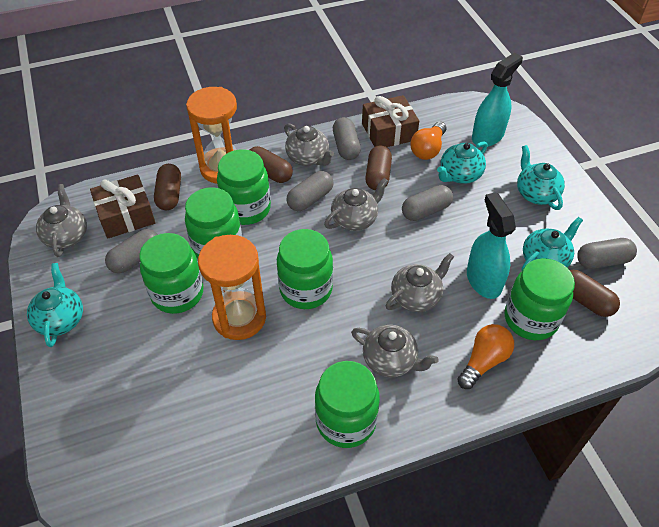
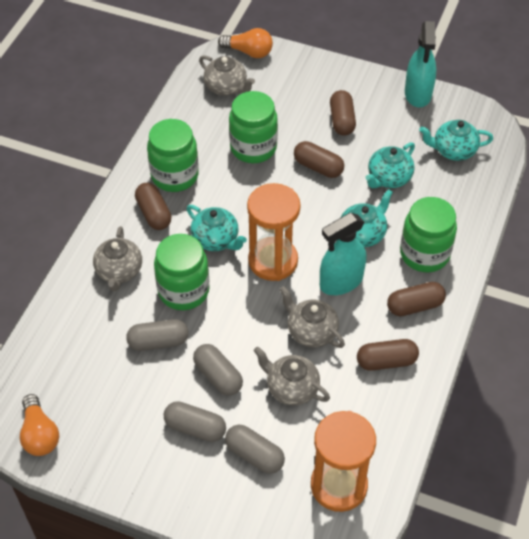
brown capsule: 4 -> 5
brown gift: 2 -> 0
green jar: 6 -> 4
grey capsule: 5 -> 4
grey teapot: 5 -> 4

